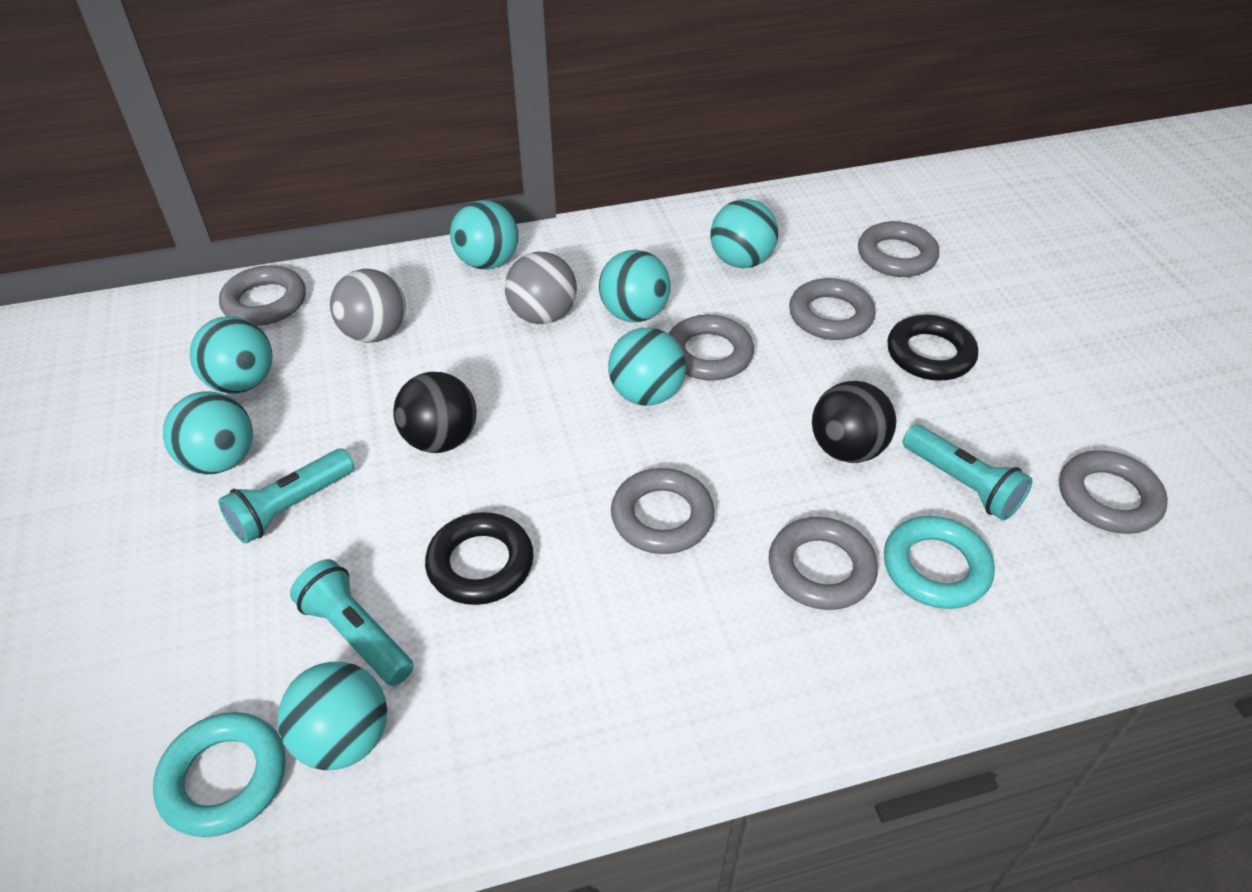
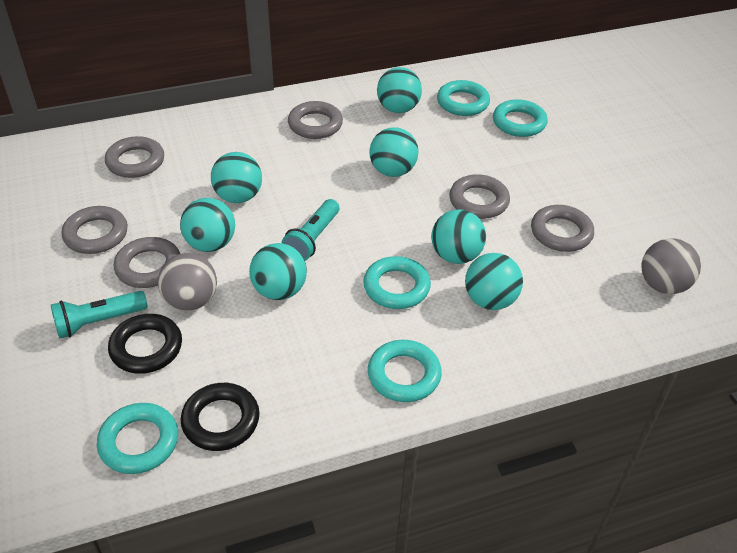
black ball: 2 -> 0
grey ring: 7 -> 6
turquoise flashlight: 3 -> 2
turquoise ring: 2 -> 5

